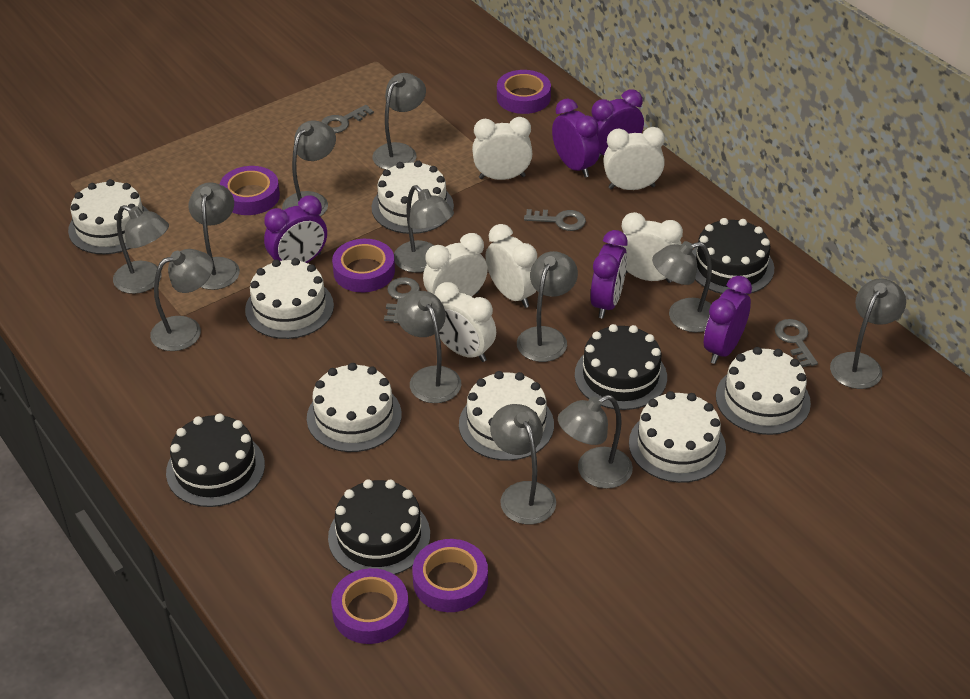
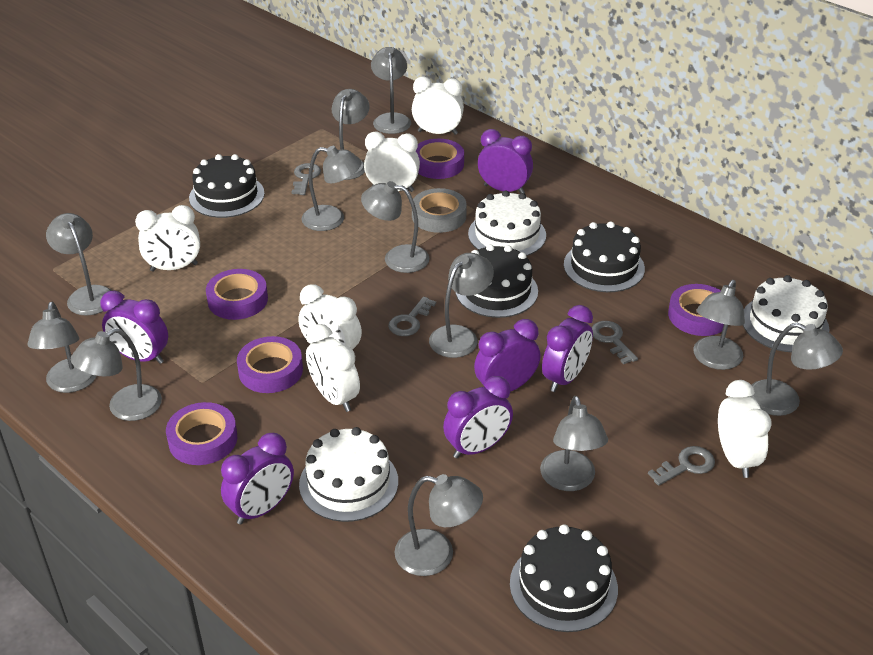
grey tape: 0 -> 1
purple clock: 5 -> 6
white cake: 7 -> 3

